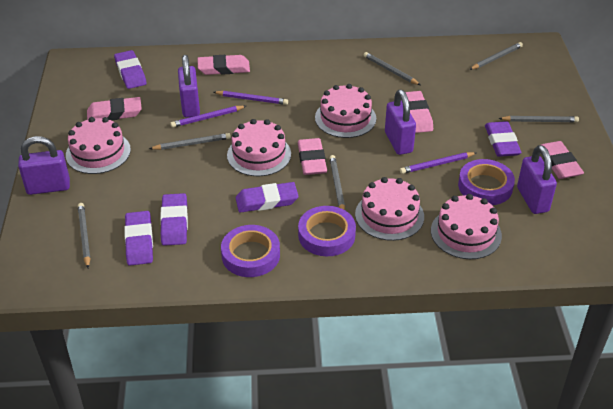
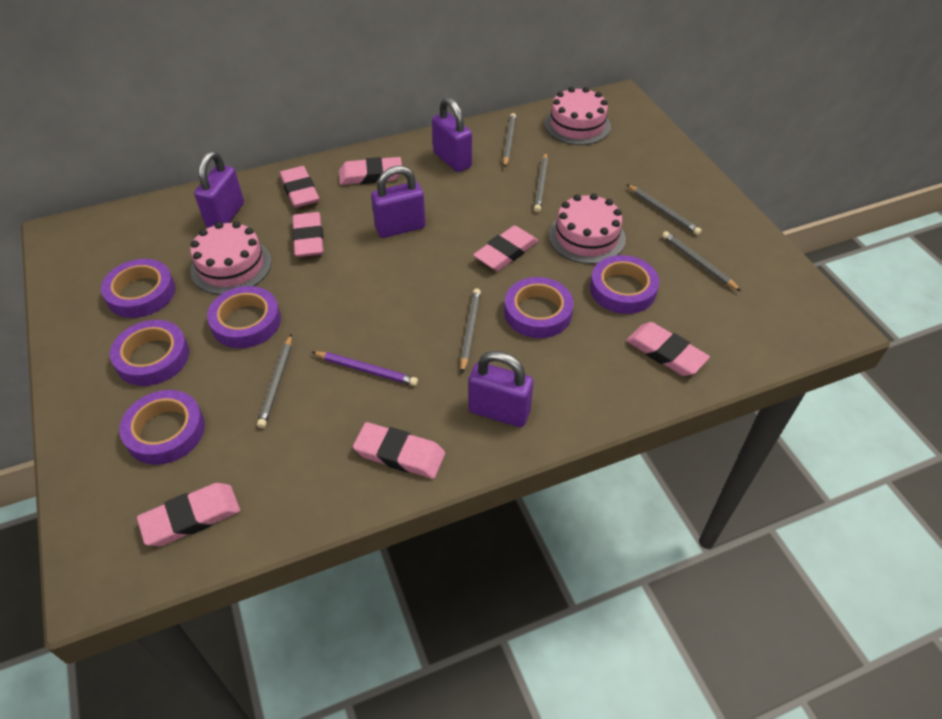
pink cake: 5 -> 3
pink eraser: 5 -> 7
purple eraser: 5 -> 0
purple pencil: 3 -> 1
purple tape: 3 -> 6

